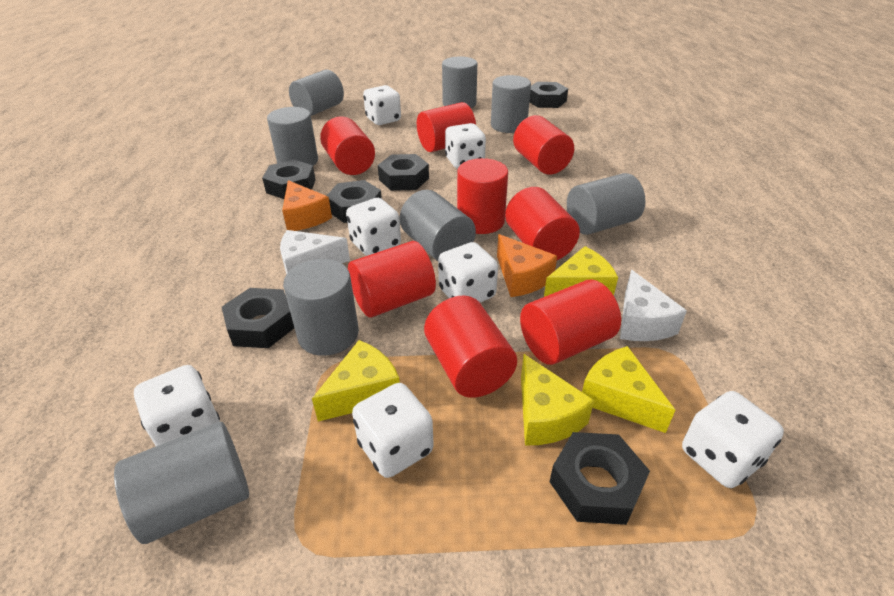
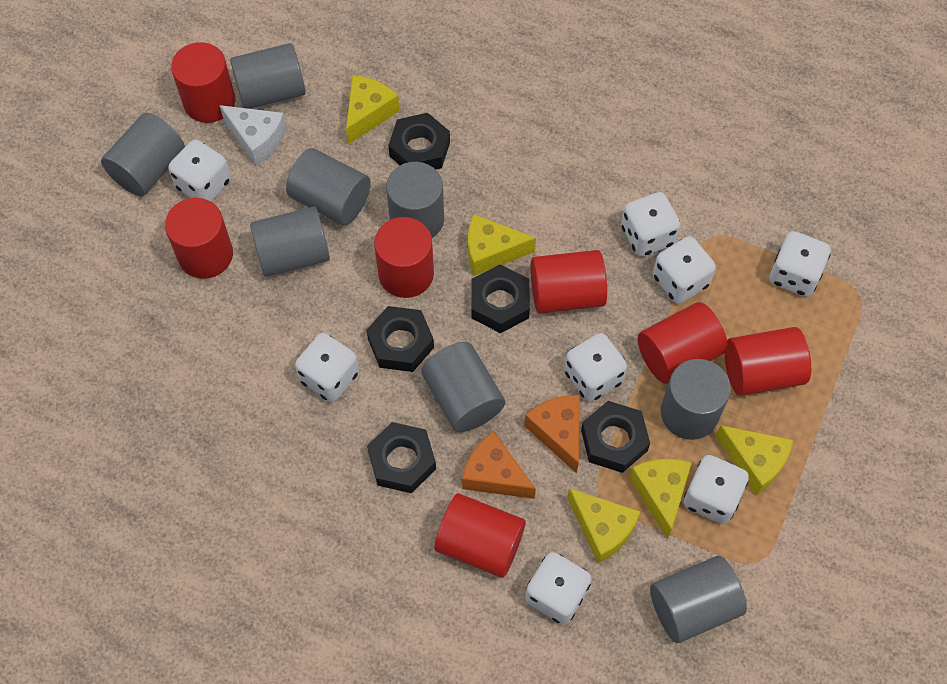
black nut: 6 -> 5
red cylinder: 8 -> 7
white cheese: 2 -> 1
white dice: 7 -> 8
yellow cheese: 4 -> 5

